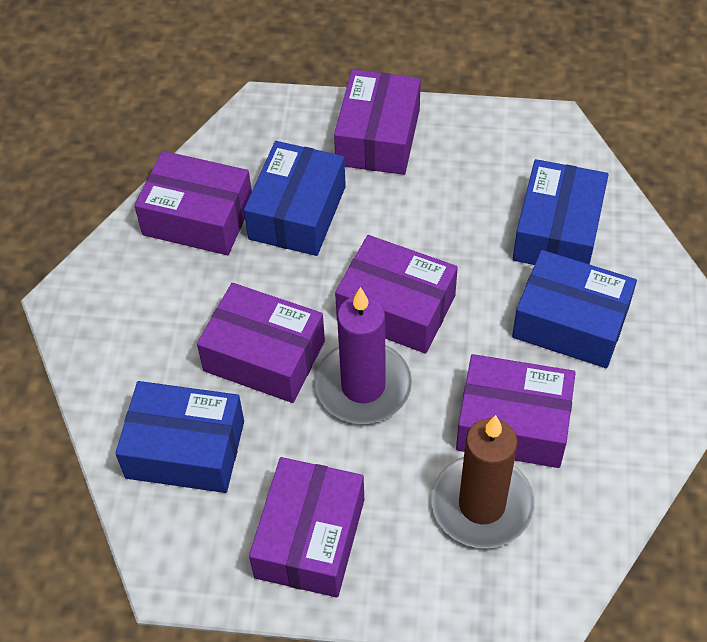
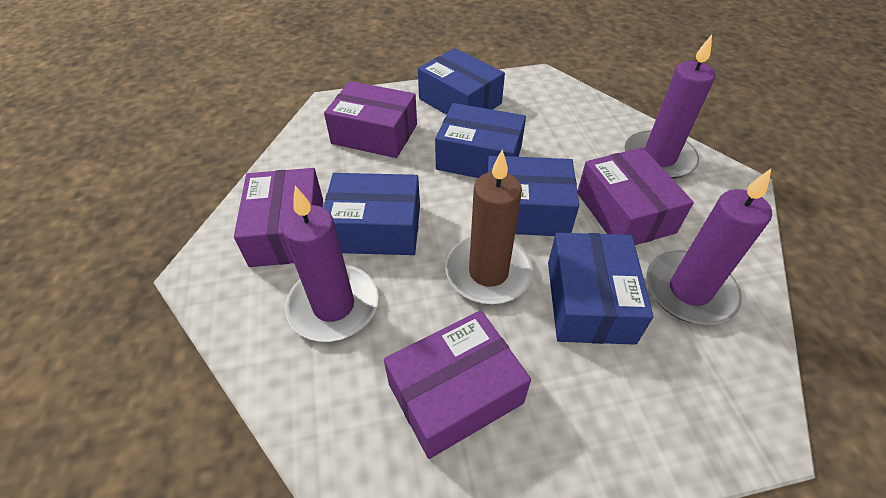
blue box: 4 -> 5
purple box: 6 -> 4
purple candle: 1 -> 3

